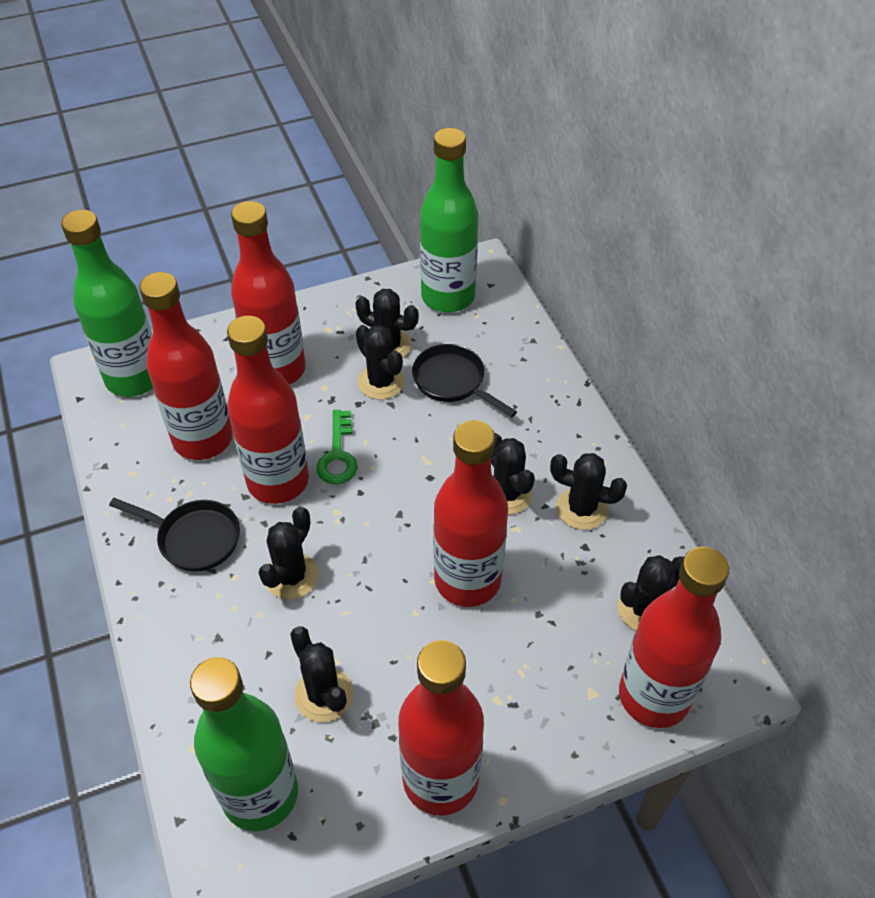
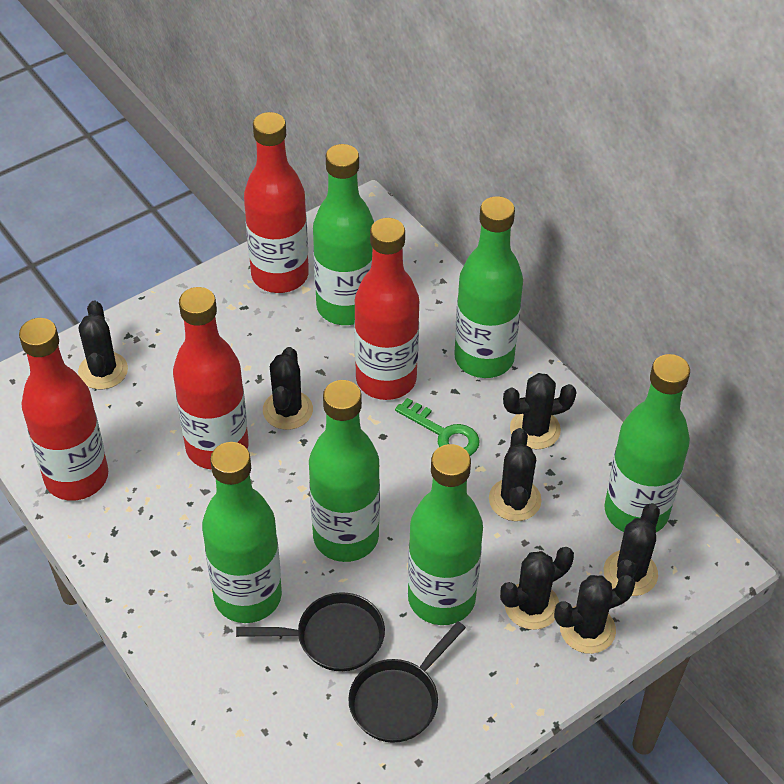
green bottle: 3 -> 6
red bottle: 6 -> 4

